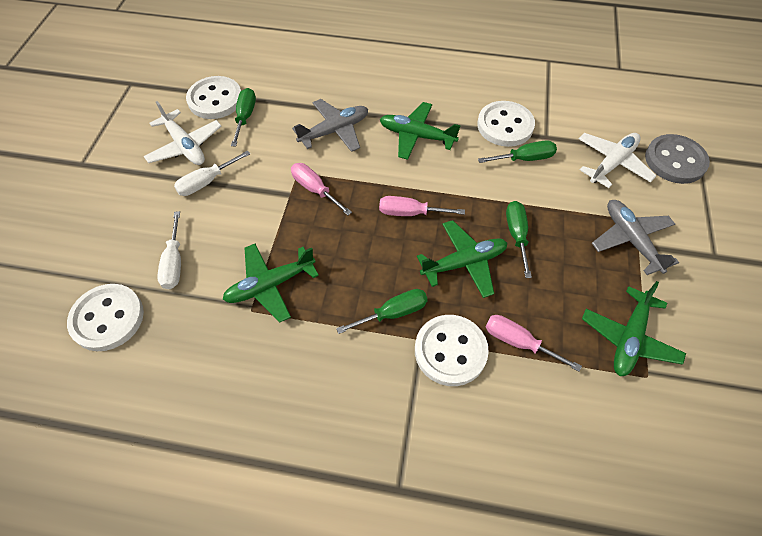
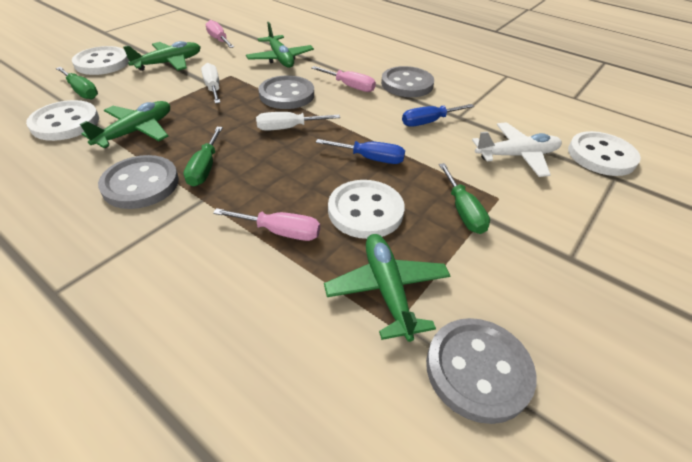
blue screwdriver: 0 -> 2
green screwdriver: 4 -> 3
grey button: 1 -> 4
grey plane: 2 -> 0
white plane: 2 -> 1

